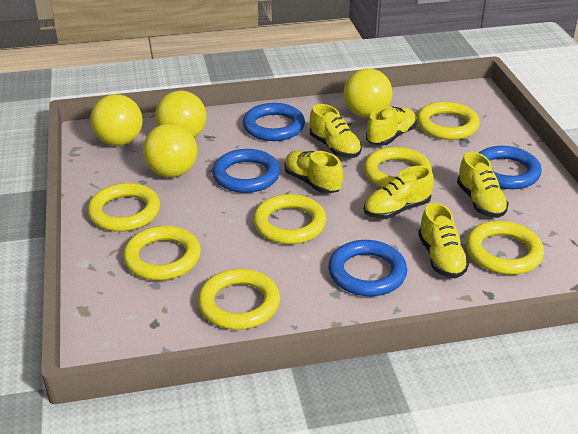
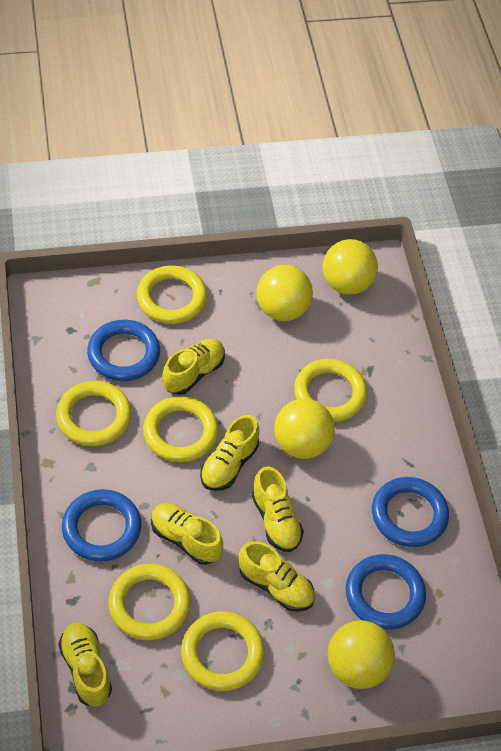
yellow ring: 7 -> 6

